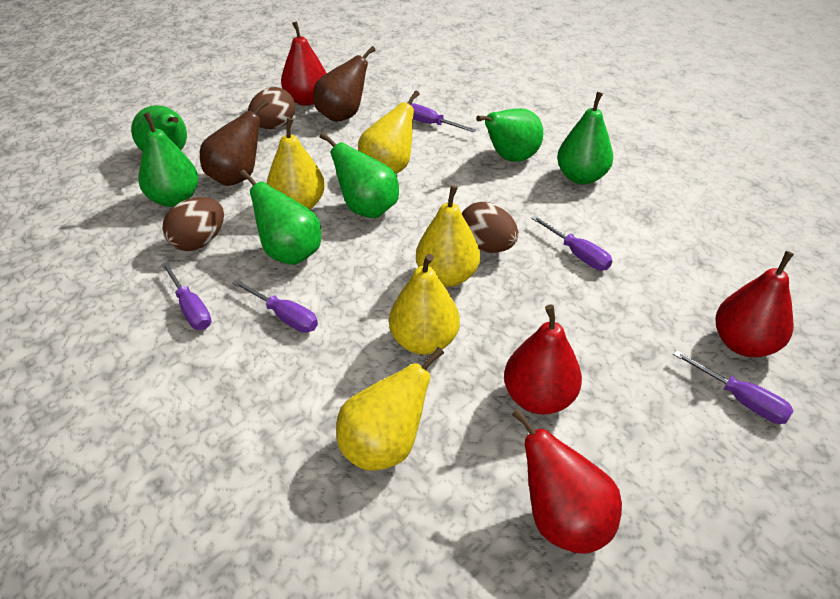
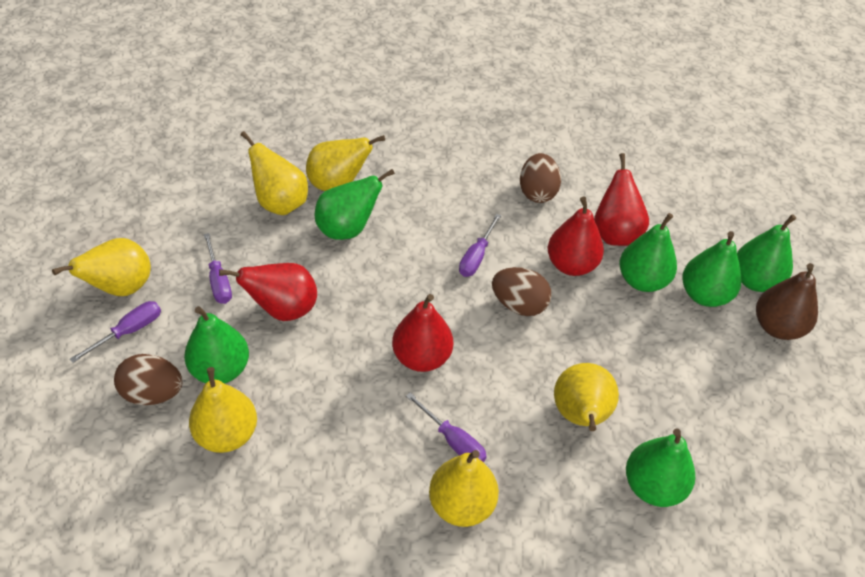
brown pear: 2 -> 1
purple screwdriver: 5 -> 4
yellow pear: 5 -> 6

